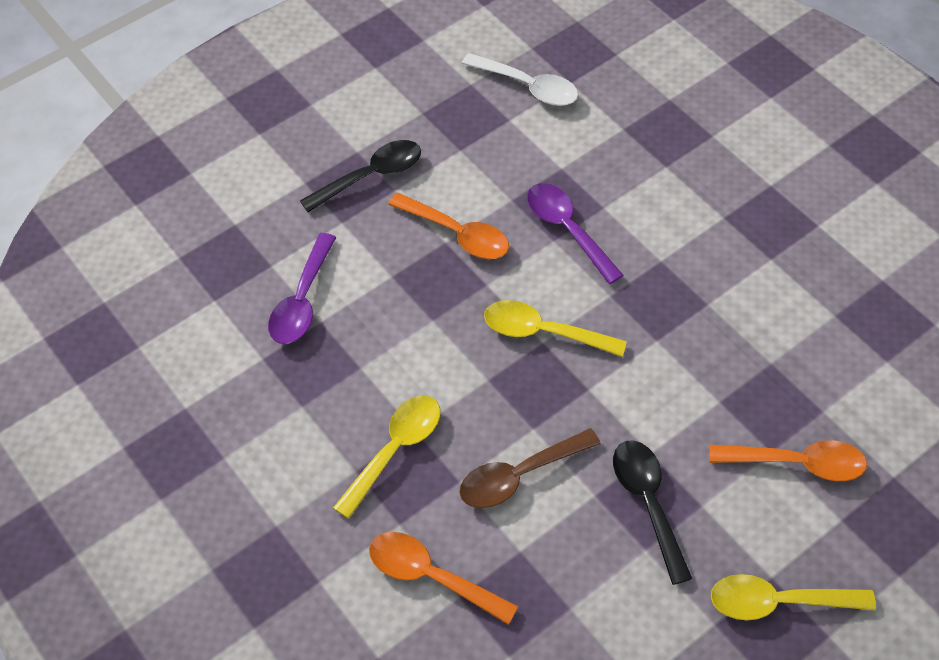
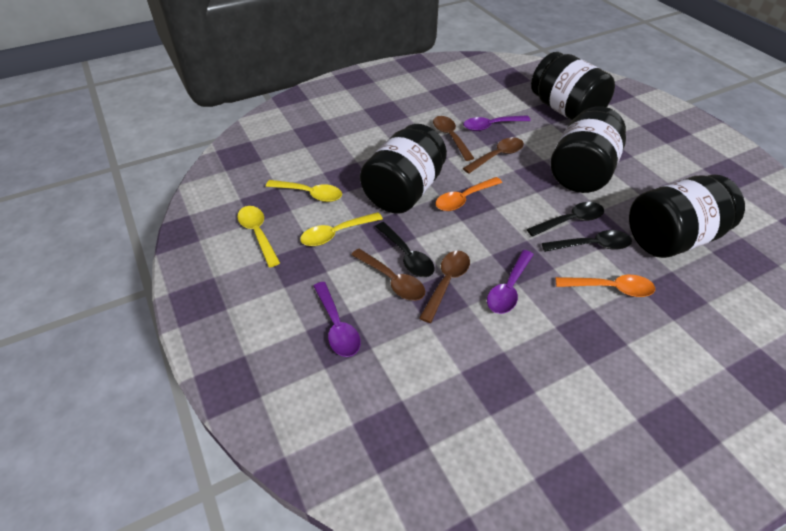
black jar: 0 -> 4
black spoon: 2 -> 3
brown spoon: 1 -> 4
orange spoon: 3 -> 2
purple spoon: 2 -> 3
white spoon: 1 -> 0

